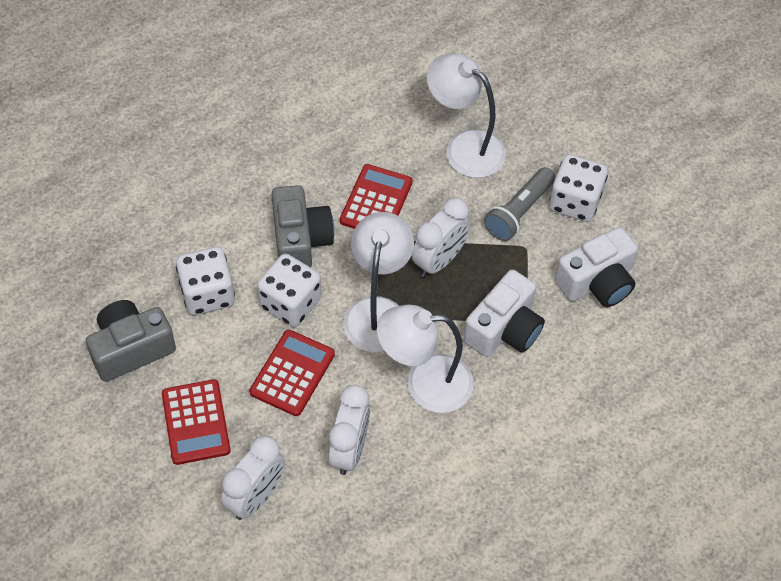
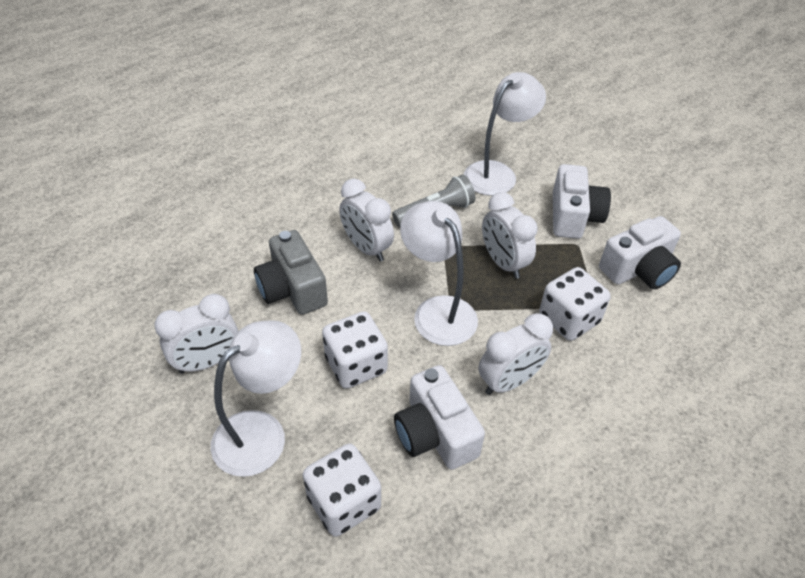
grey camera: 2 -> 1
red calculator: 3 -> 0
white camera: 2 -> 3
white clock: 3 -> 4

